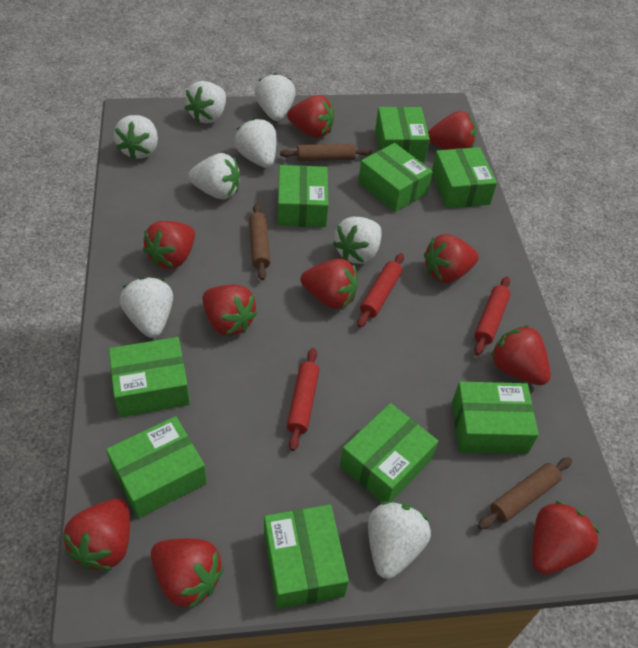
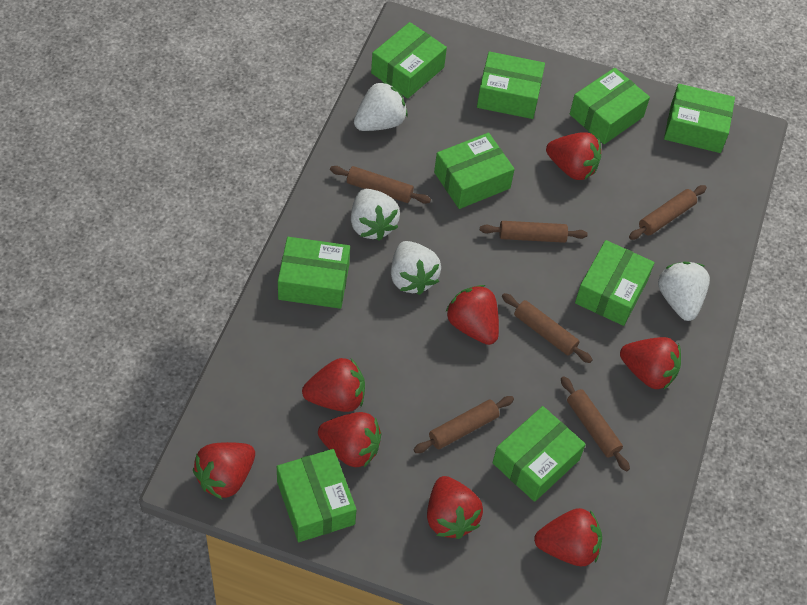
brown rolling pin: 3 -> 6
red rolling pin: 3 -> 0
red strawberry: 10 -> 8
white strawberry: 8 -> 4

